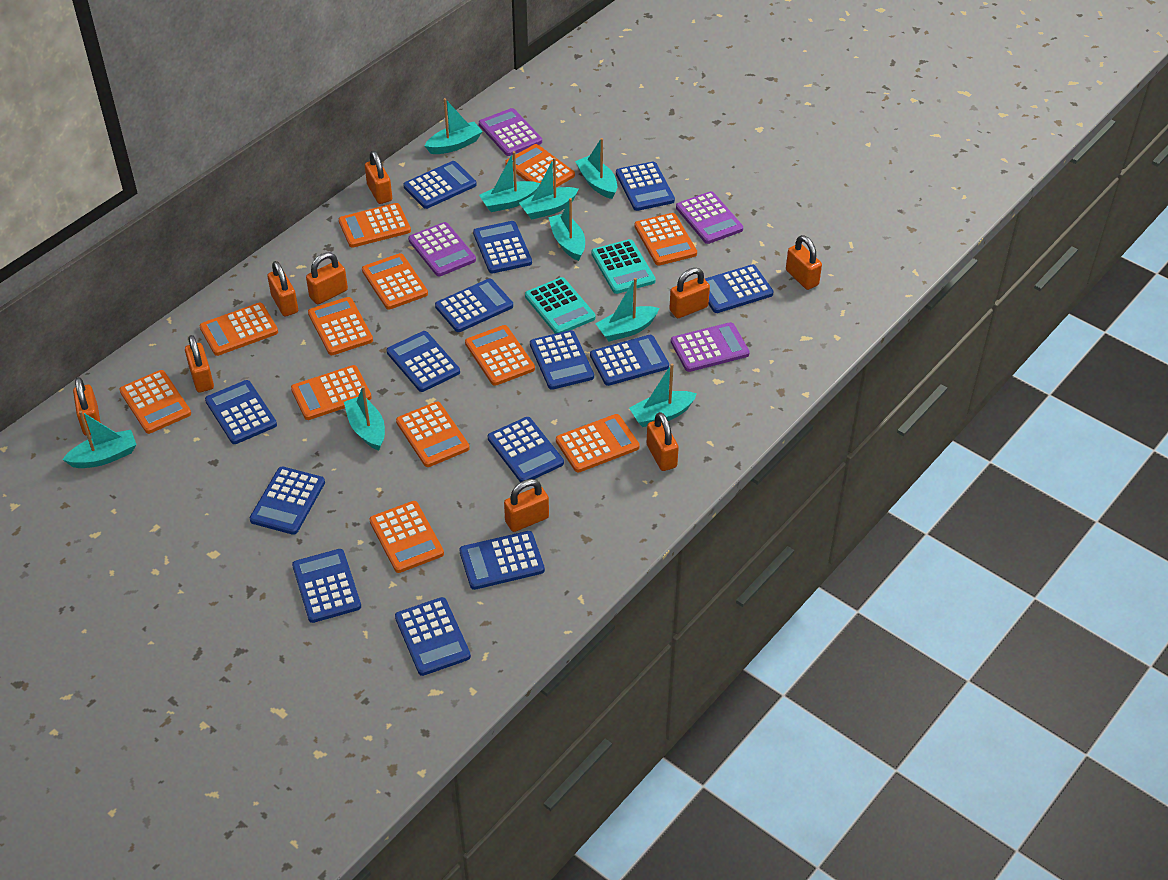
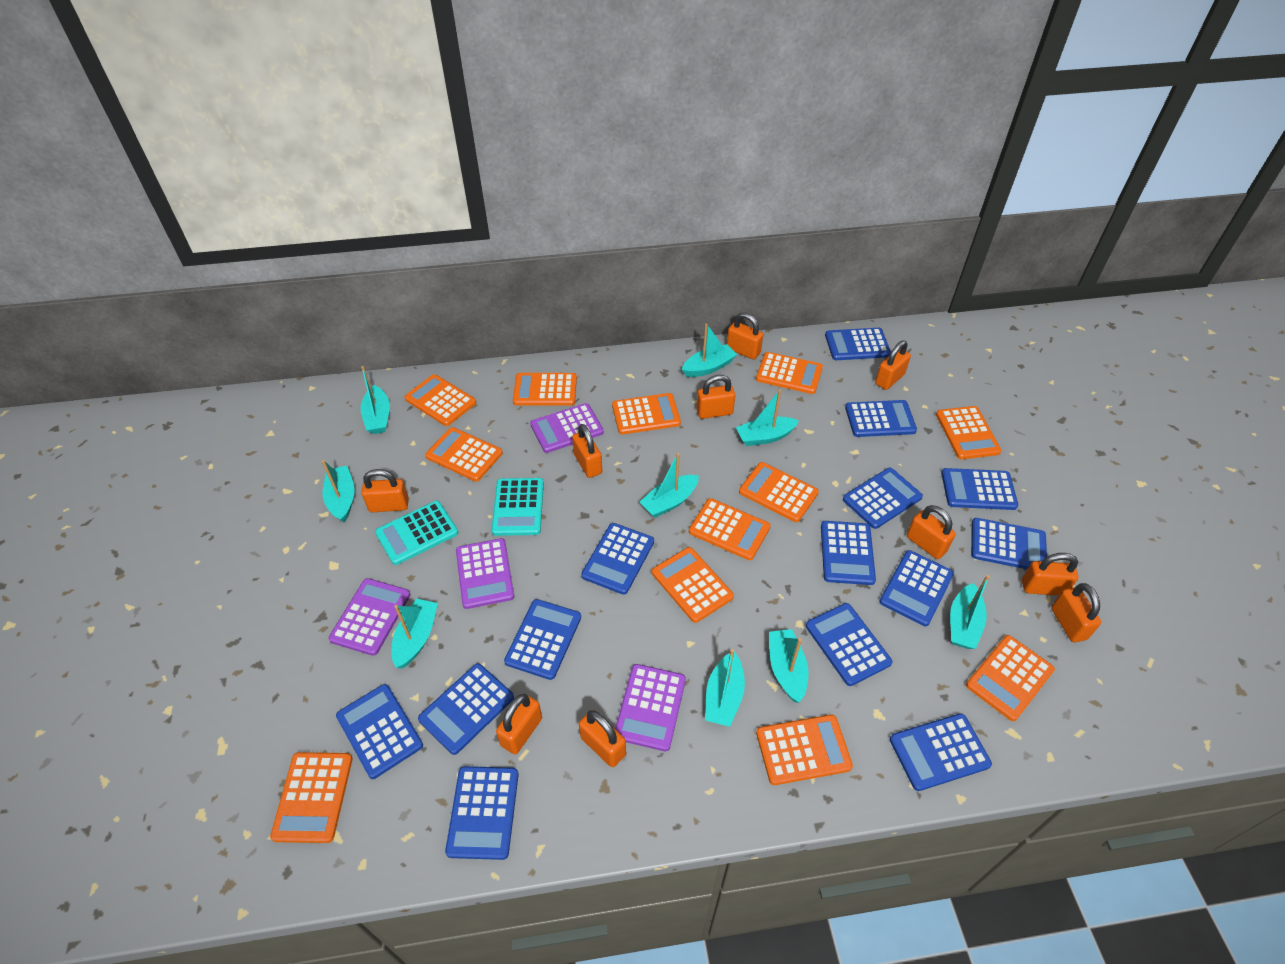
orange padlock: 9 -> 10

